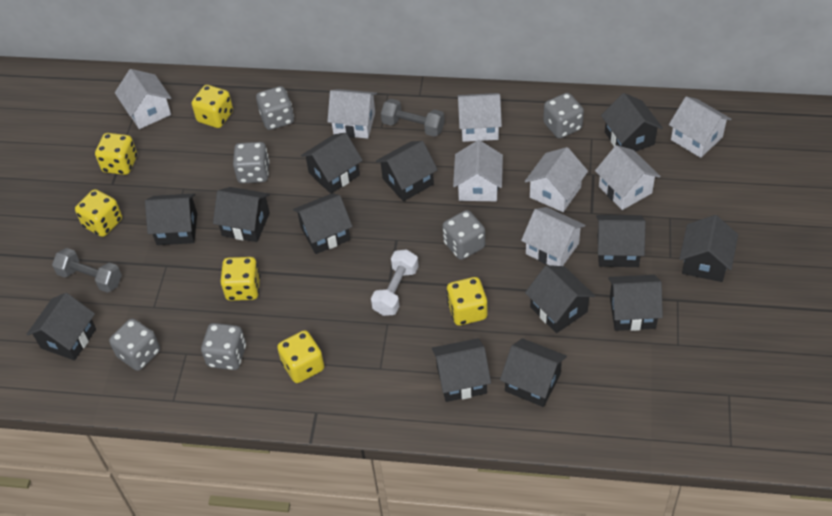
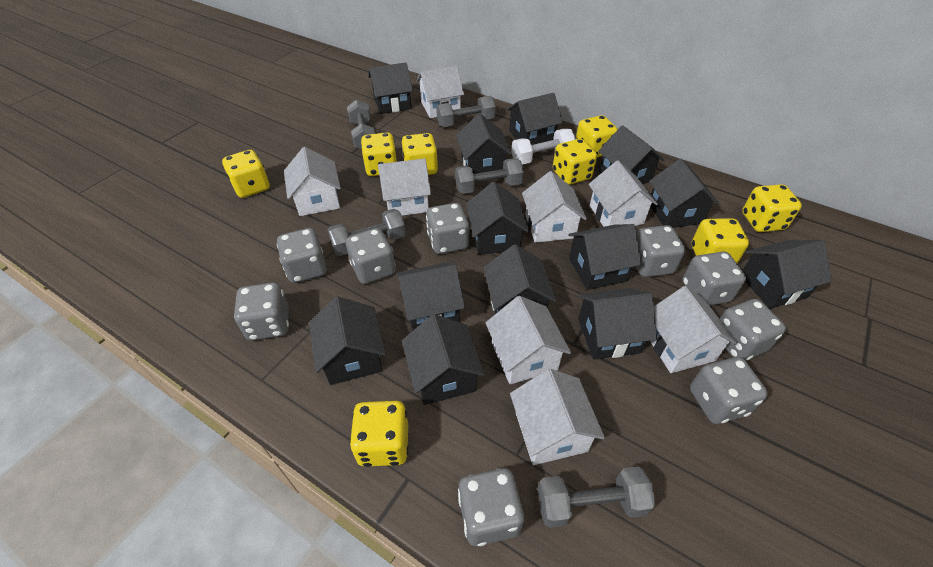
grey dice: 6 -> 9
grey dumbbell: 2 -> 5
yellow dice: 6 -> 8

